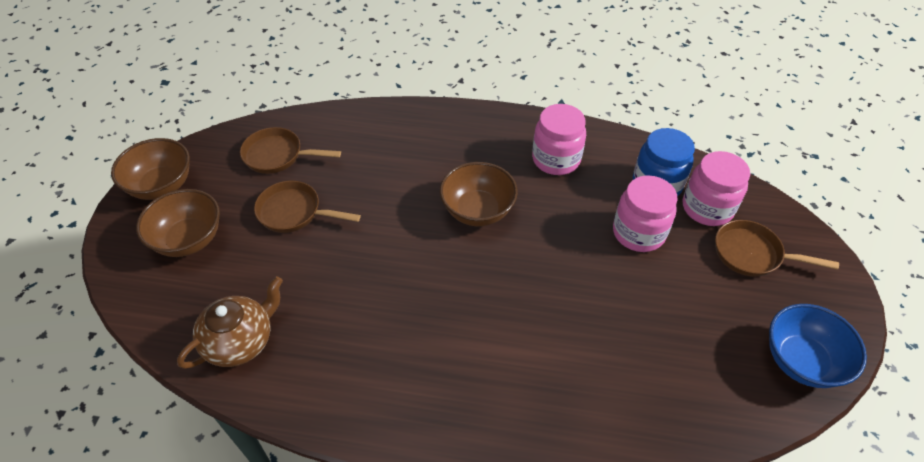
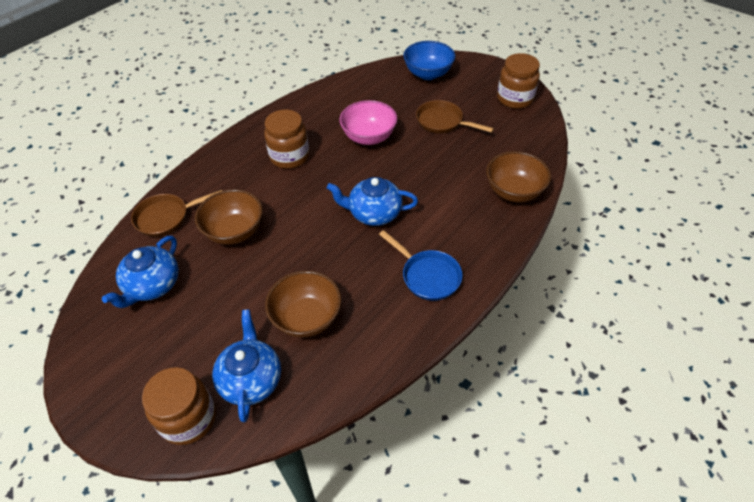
blue jar: 1 -> 0
blue pan: 0 -> 1
blue teapot: 0 -> 3
brown jar: 0 -> 3
brown pan: 3 -> 2
brown teapot: 1 -> 0
pink bowl: 0 -> 1
pink jar: 3 -> 0

